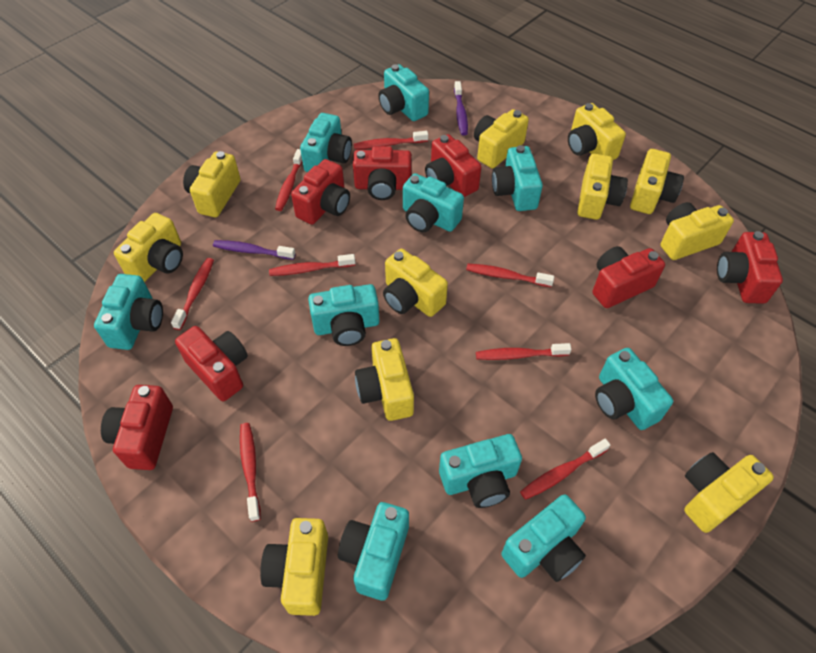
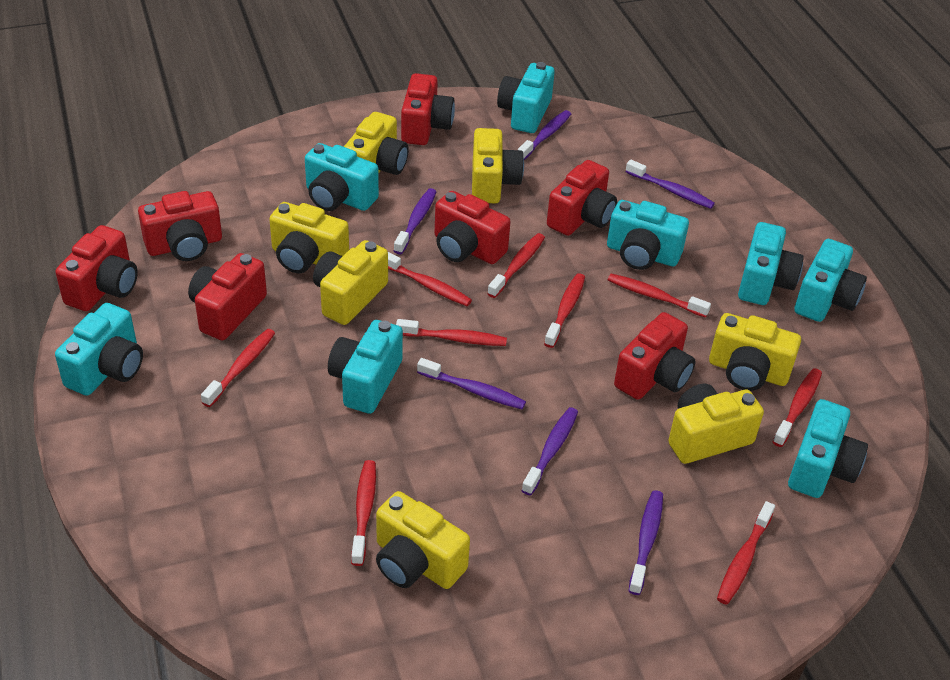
purple toothbrush: 2 -> 6
red toothbrush: 8 -> 9
turquoise camera: 10 -> 8
yellow camera: 11 -> 7

